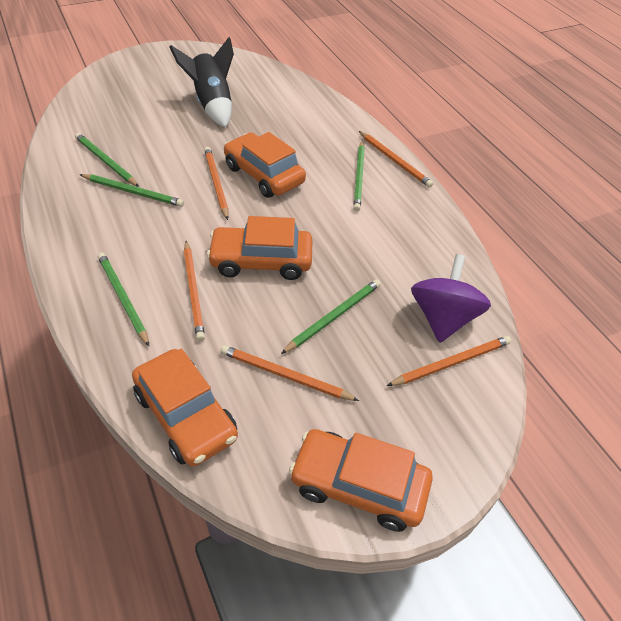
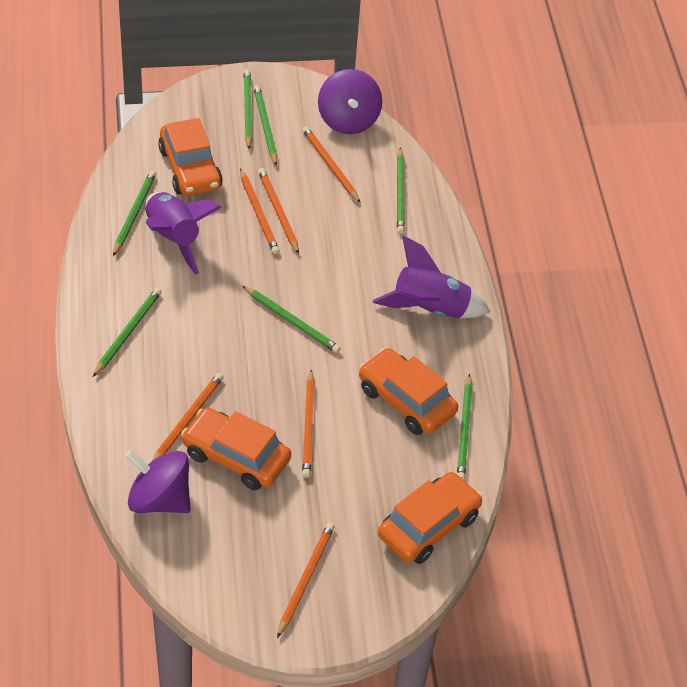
black rocket: 1 -> 0
green pencil: 5 -> 7
orange pencil: 5 -> 6
purple rocket: 0 -> 2
purple spinning top: 1 -> 2

